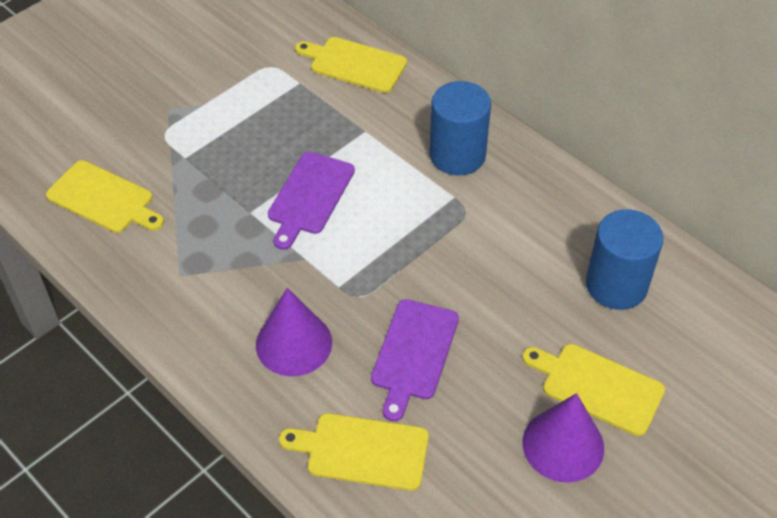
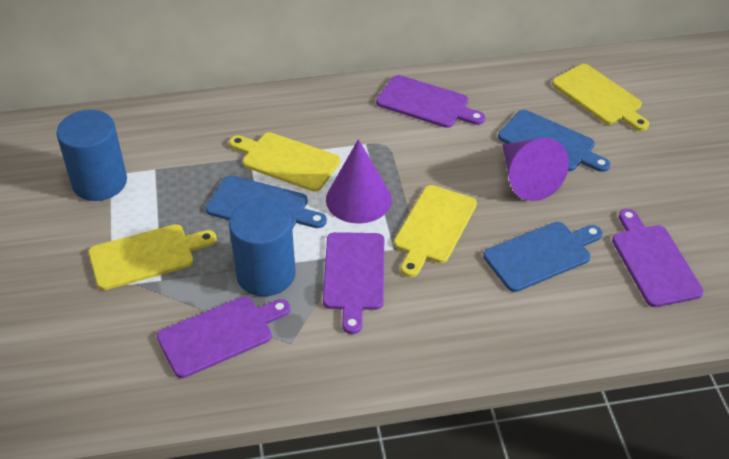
blue cutting board: 0 -> 3
purple cutting board: 2 -> 4

